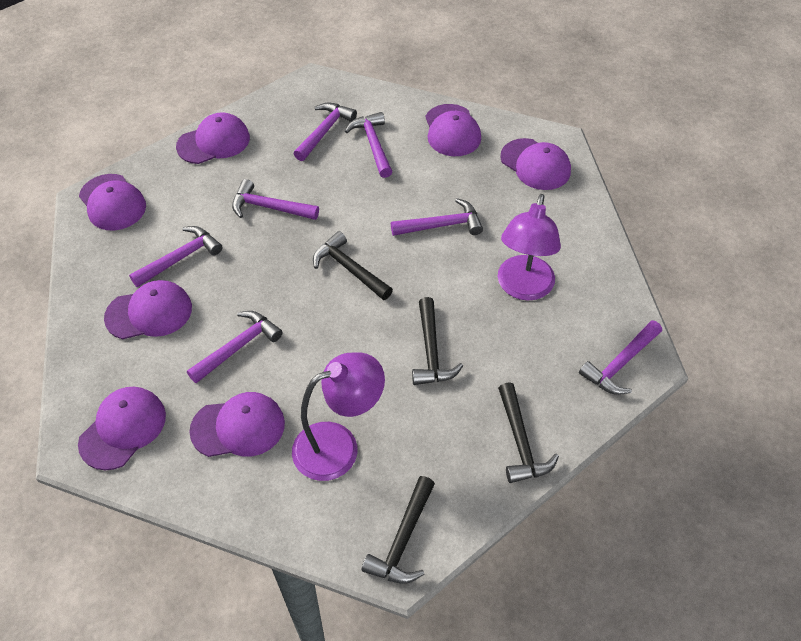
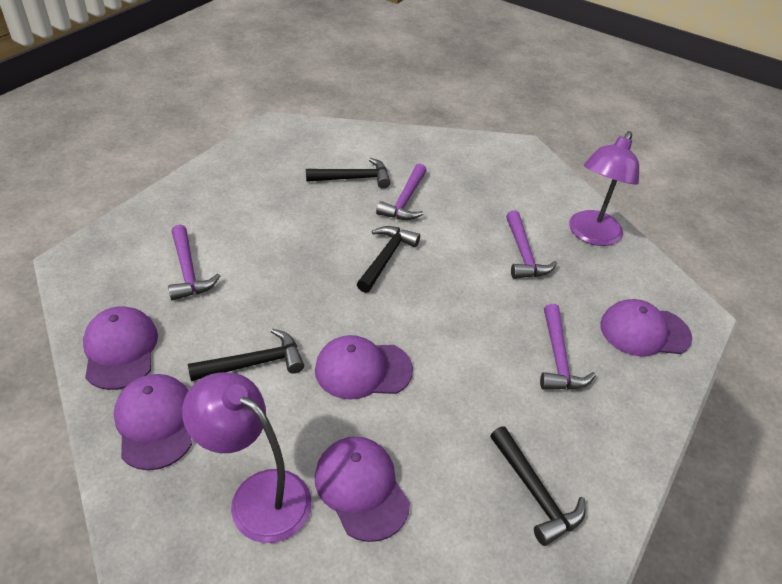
purple cap: 7 -> 5
purple hammer: 7 -> 4

